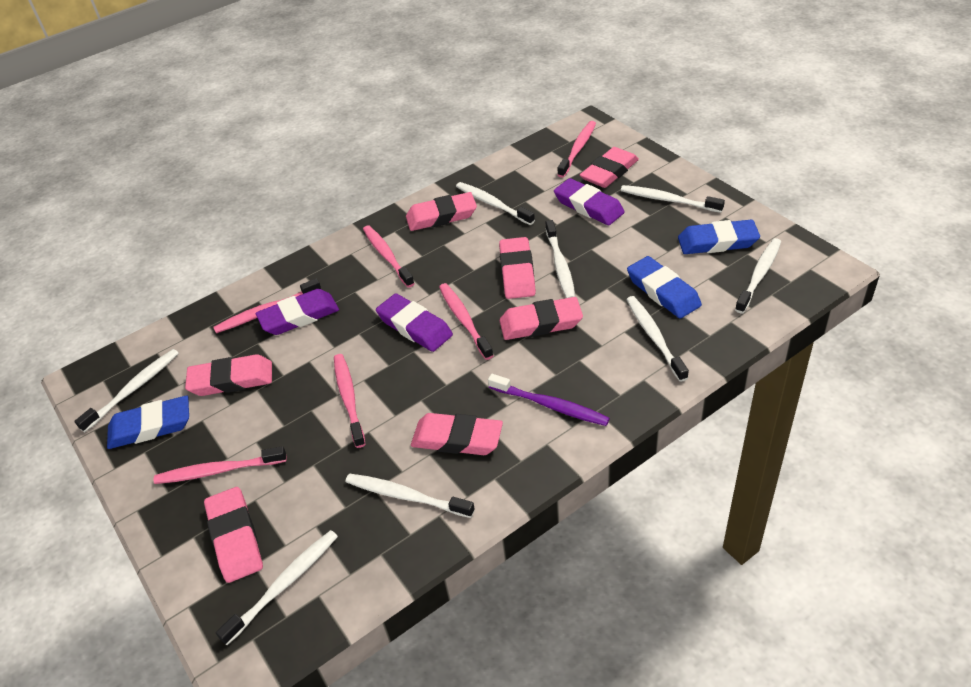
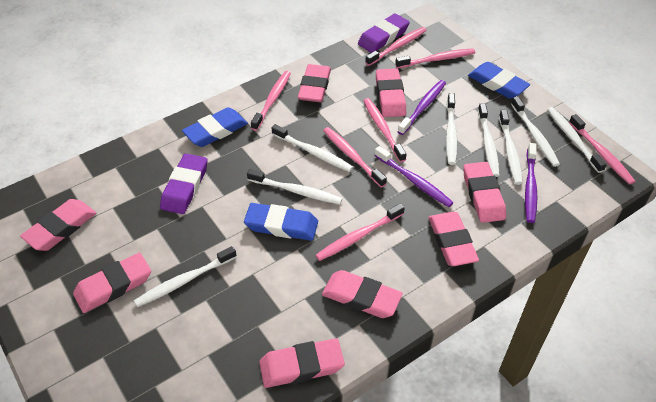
pink eraser: 7 -> 8
pink toothbrush: 6 -> 7
purple eraser: 3 -> 2
purple toothbrush: 1 -> 3

